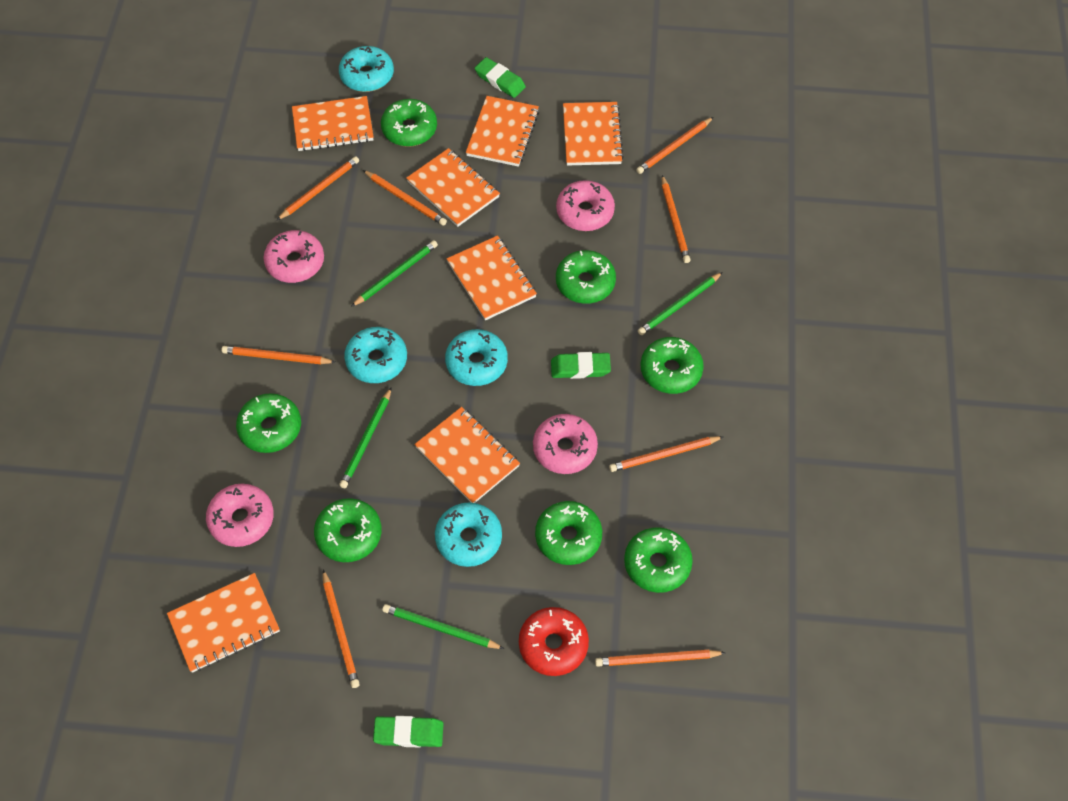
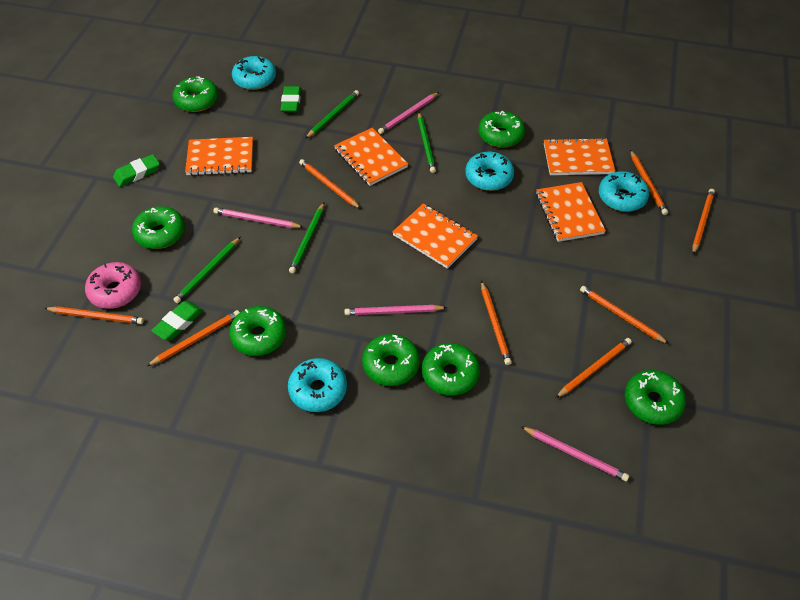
orange notebook: 7 -> 5
pink donut: 4 -> 1
pink pencil: 0 -> 4
red donut: 1 -> 0

